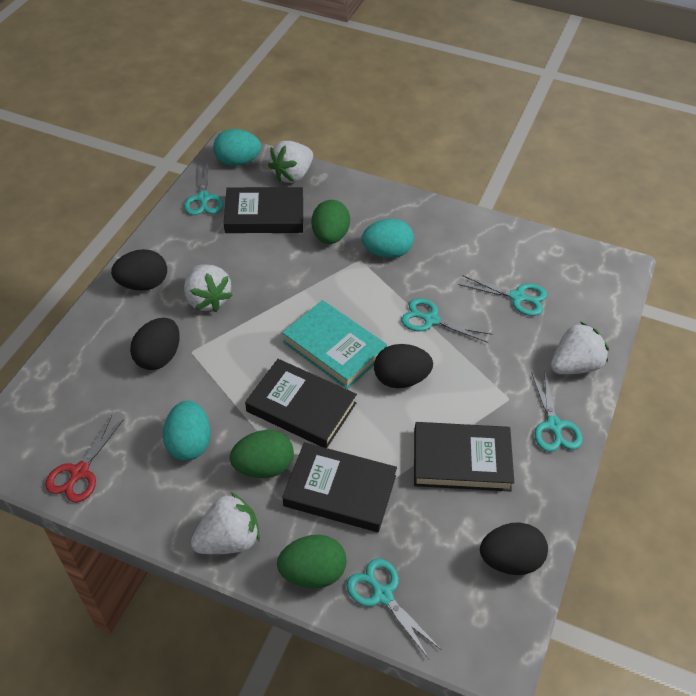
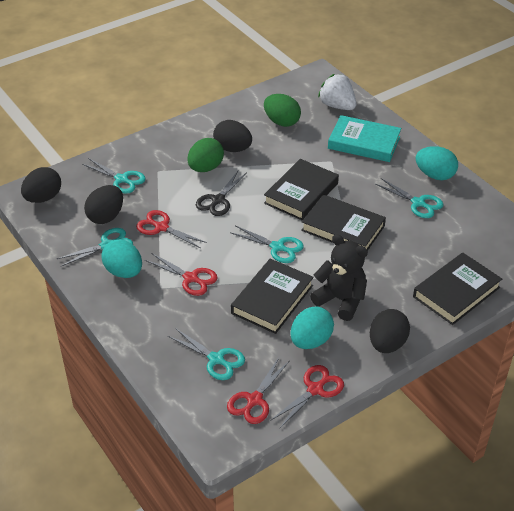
black scissors: 0 -> 1
black teddy bear: 0 -> 1
green egg: 3 -> 2
red scissors: 1 -> 4
white strawberry: 4 -> 1

